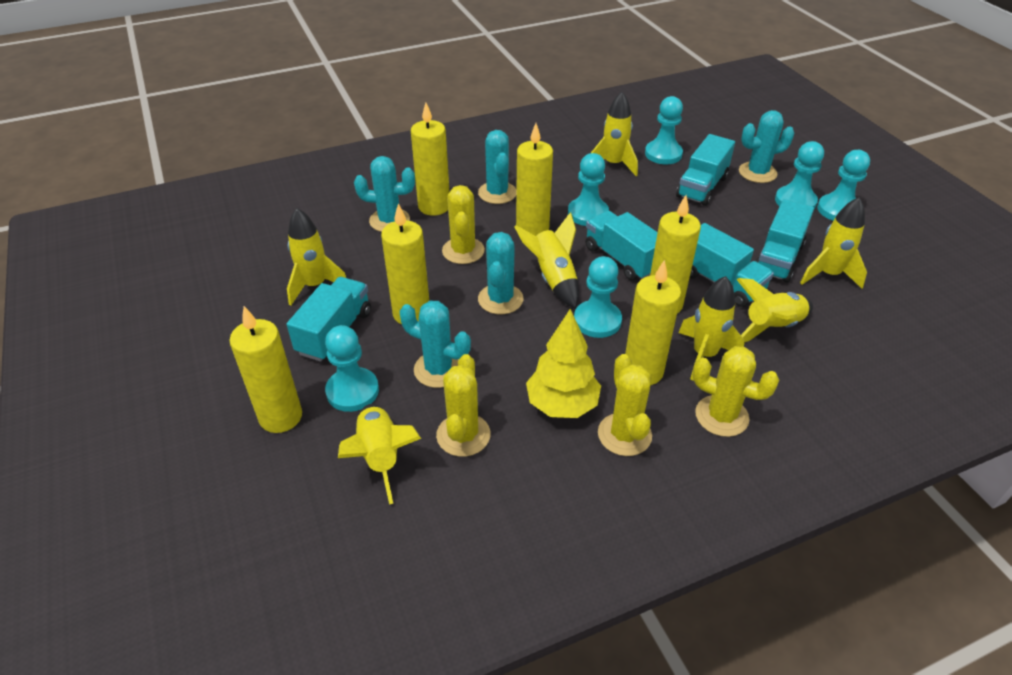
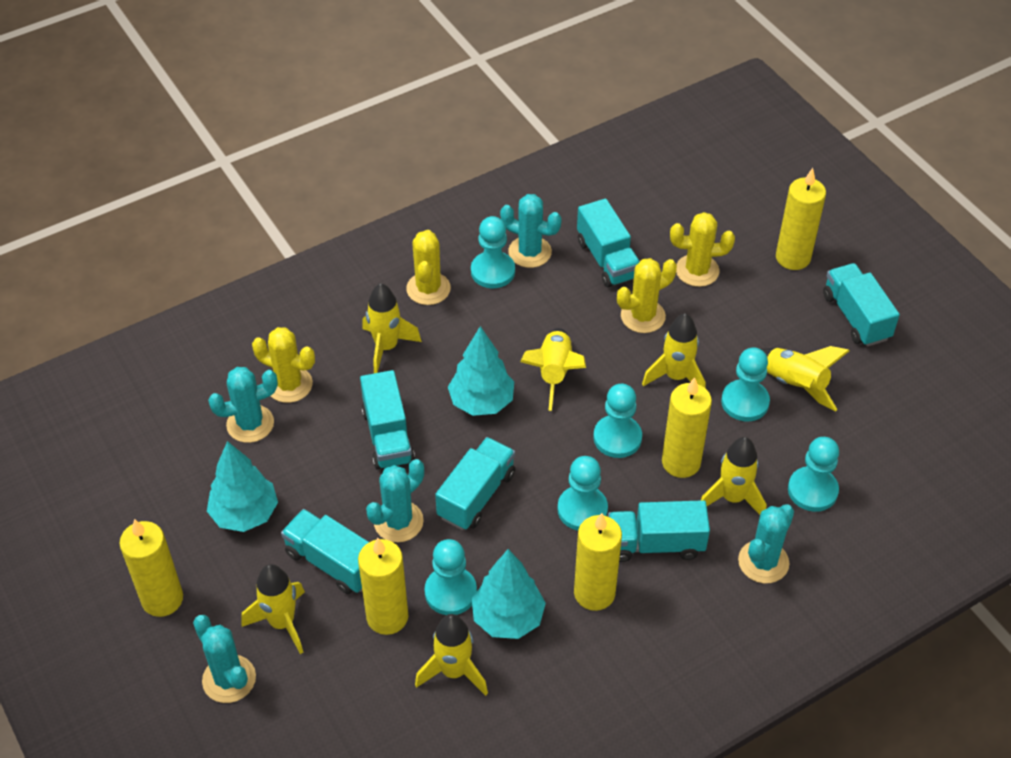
turquoise tree: 0 -> 3
turquoise truck: 5 -> 6
yellow candle: 6 -> 5
yellow tree: 1 -> 0

